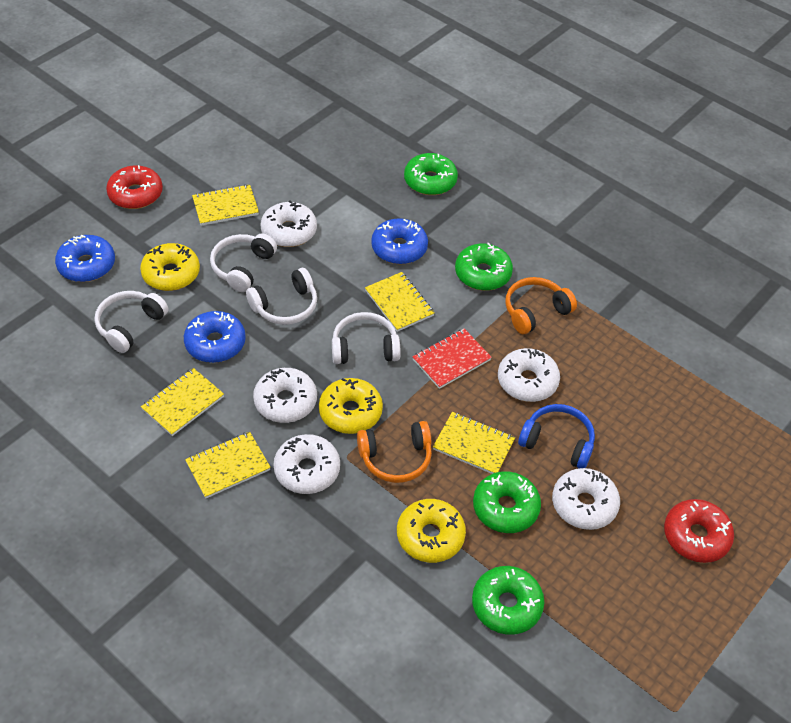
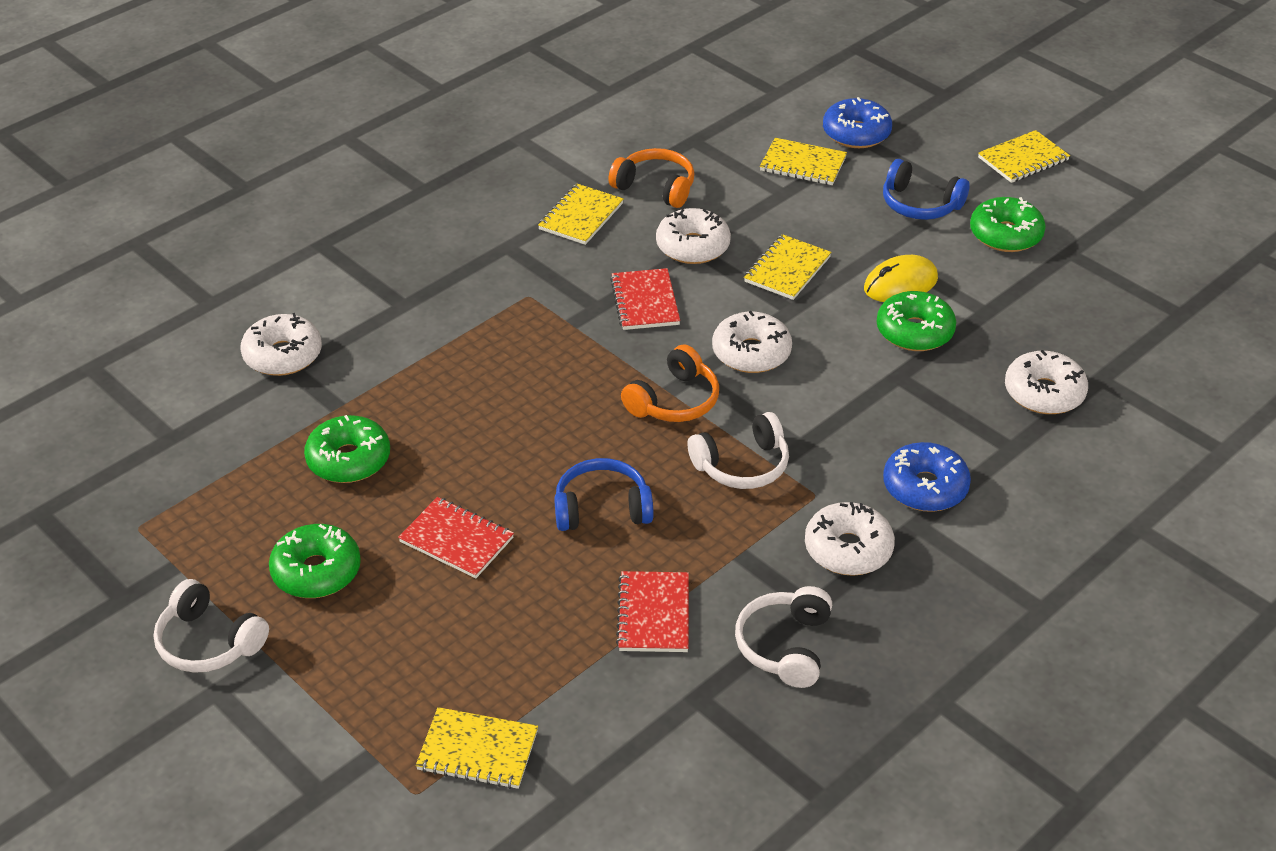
blue donut: 3 -> 2
blue headphones: 1 -> 2
red donut: 2 -> 0
red notebook: 1 -> 3
white headphones: 4 -> 3
yellow donut: 3 -> 0
yellow mouse: 0 -> 1

